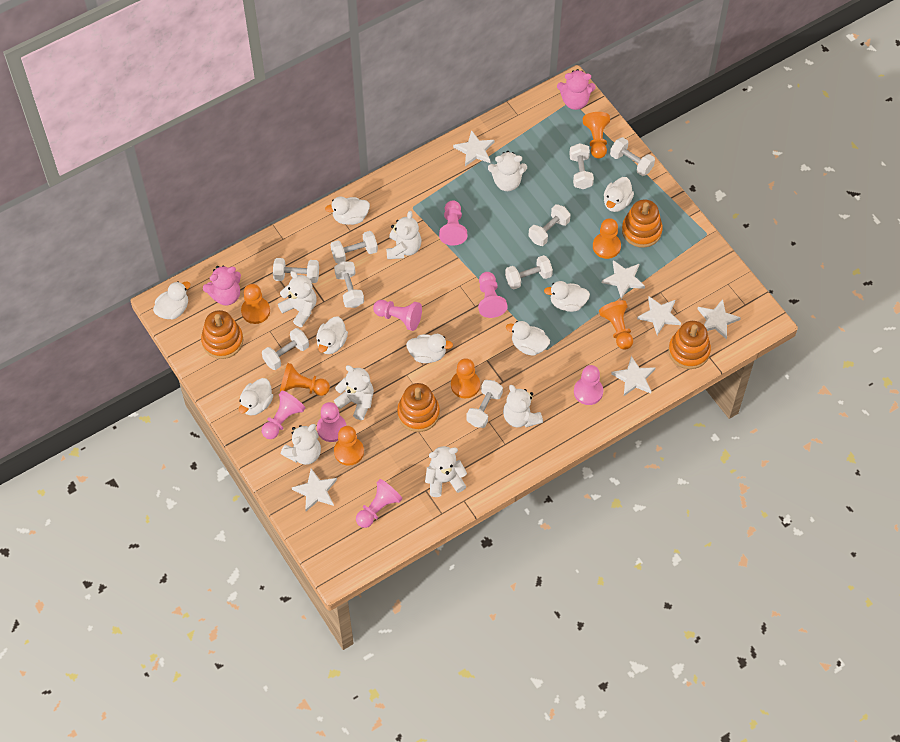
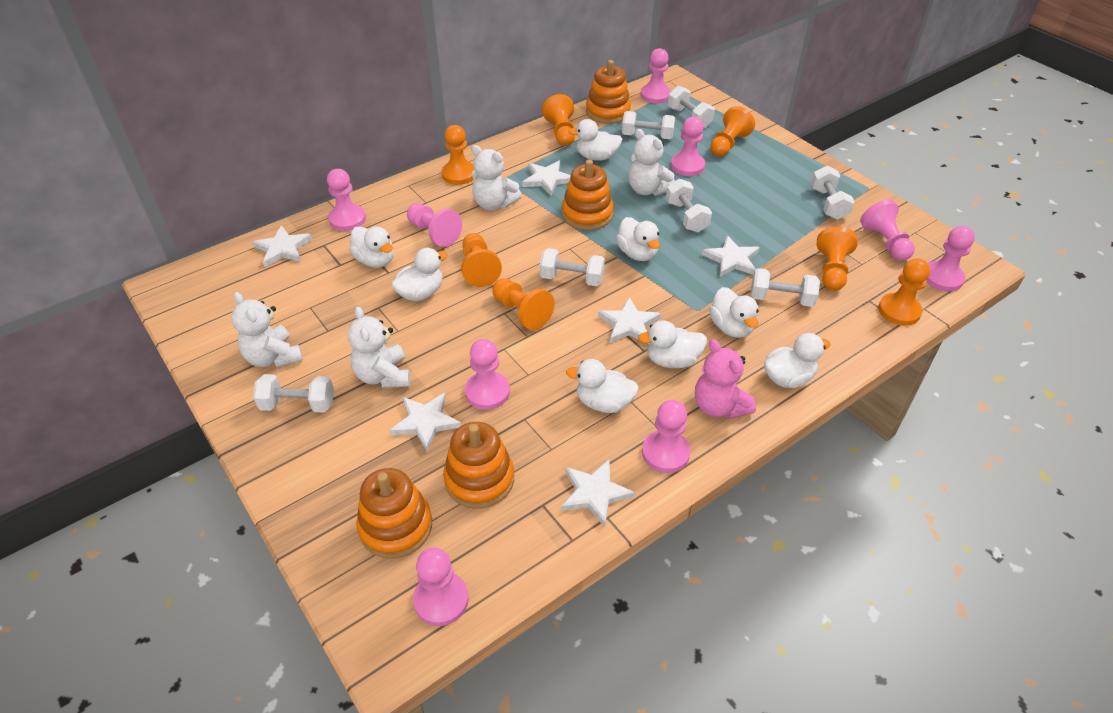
pink pawn: 7 -> 9
pink teddy bear: 2 -> 1
white dumbbell: 9 -> 7
white teddy bear: 7 -> 4

